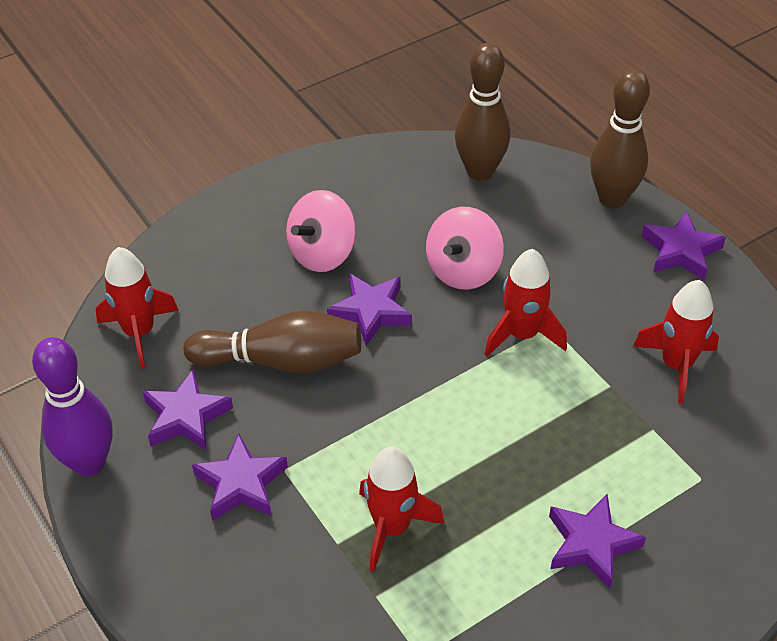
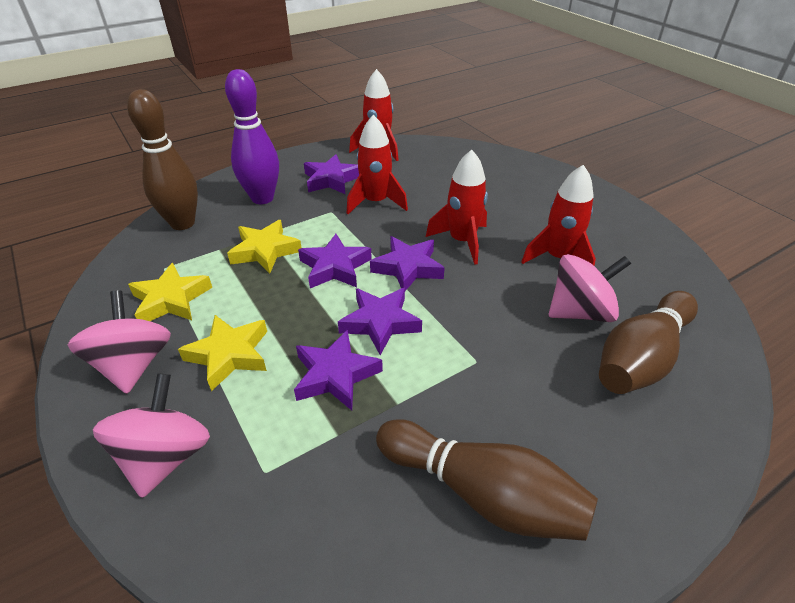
pink spinning top: 2 -> 3
yellow star: 0 -> 3

